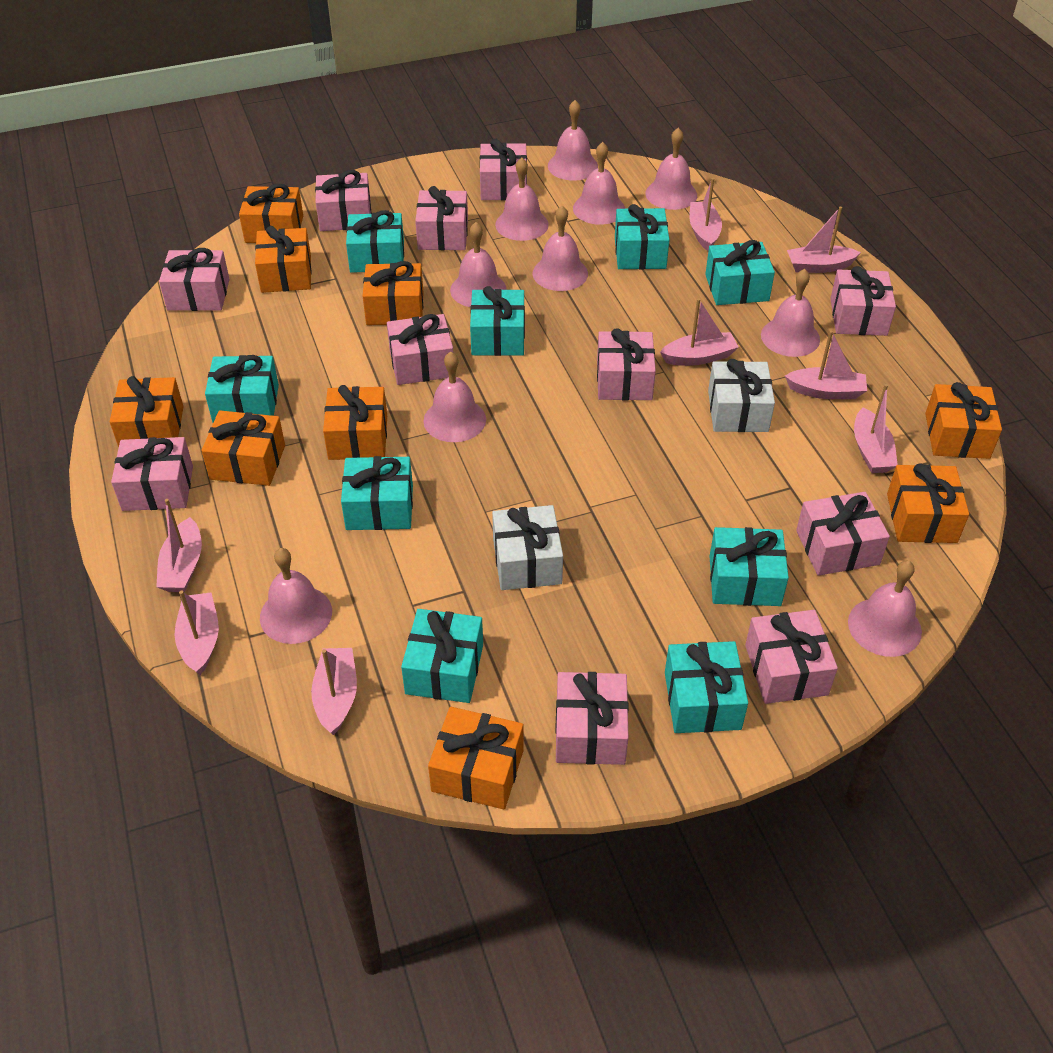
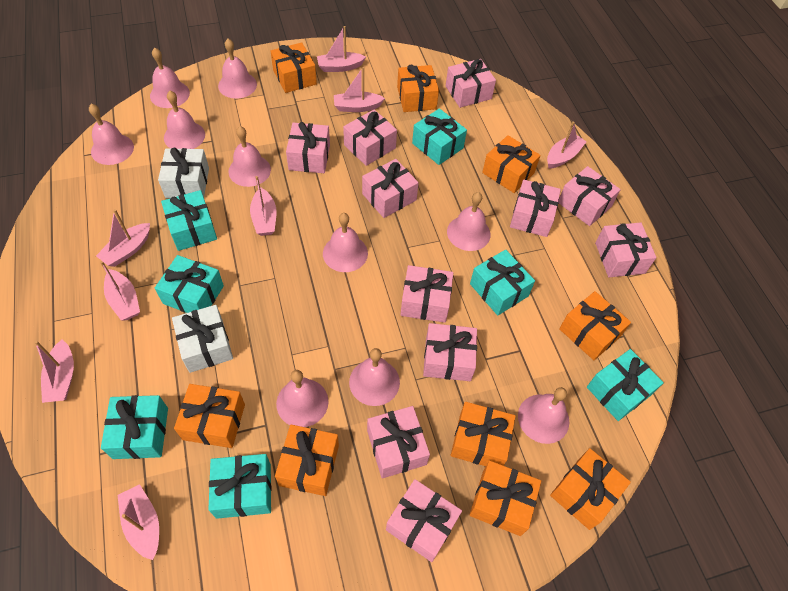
turquoise gift: 9 -> 7

